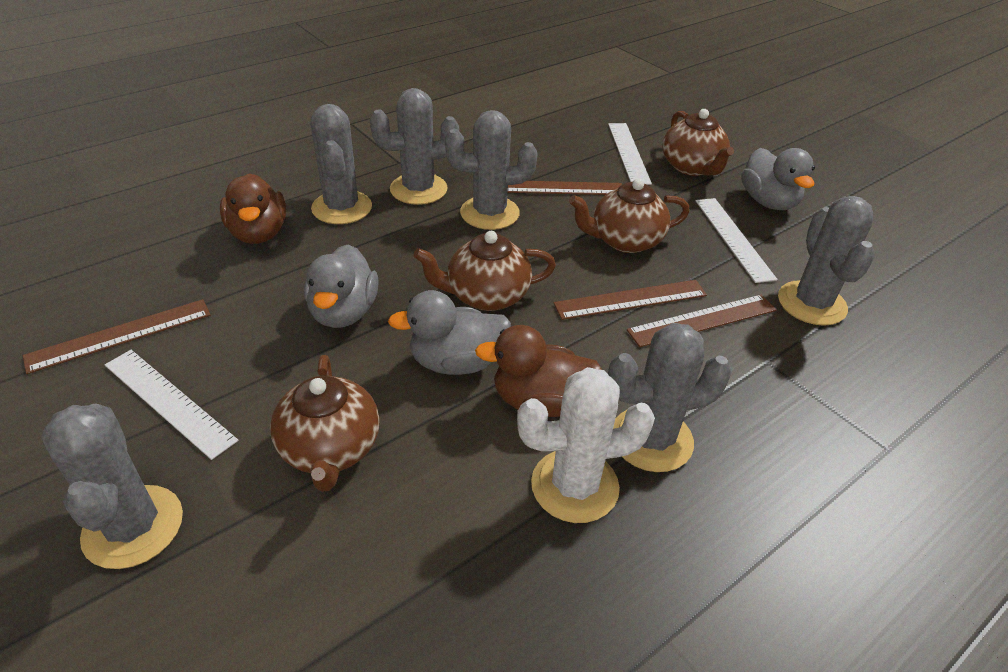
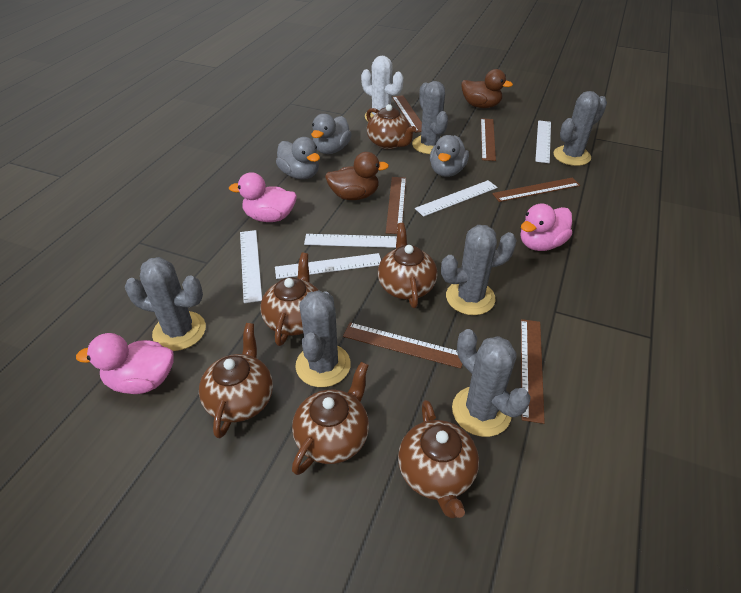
brown ruler: 4 -> 6
brown teapot: 4 -> 6
pink duck: 0 -> 3
white ruler: 3 -> 5

